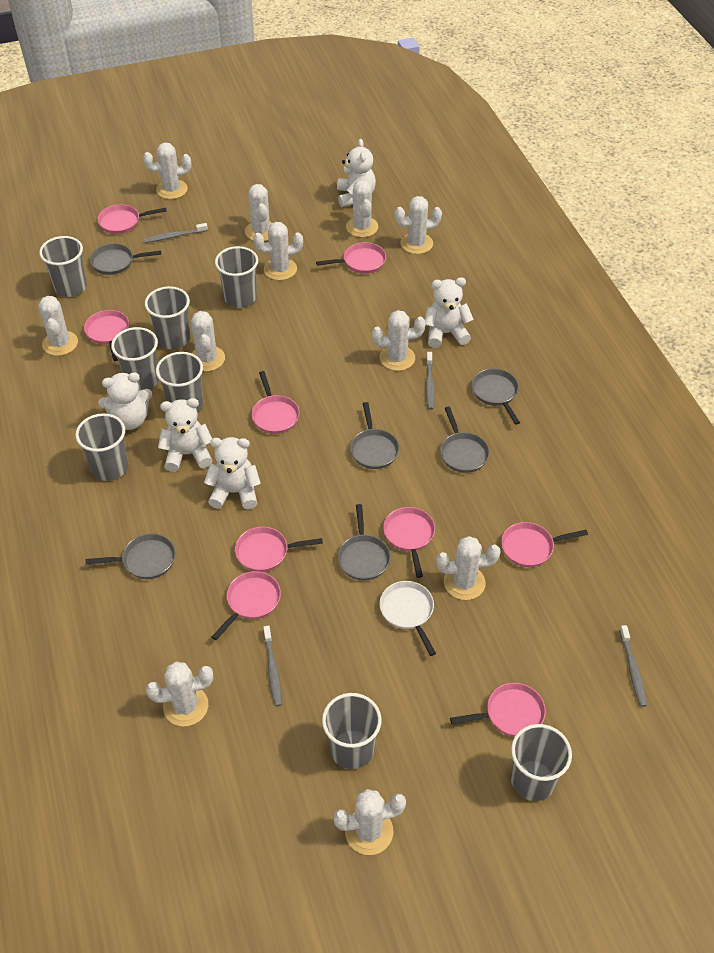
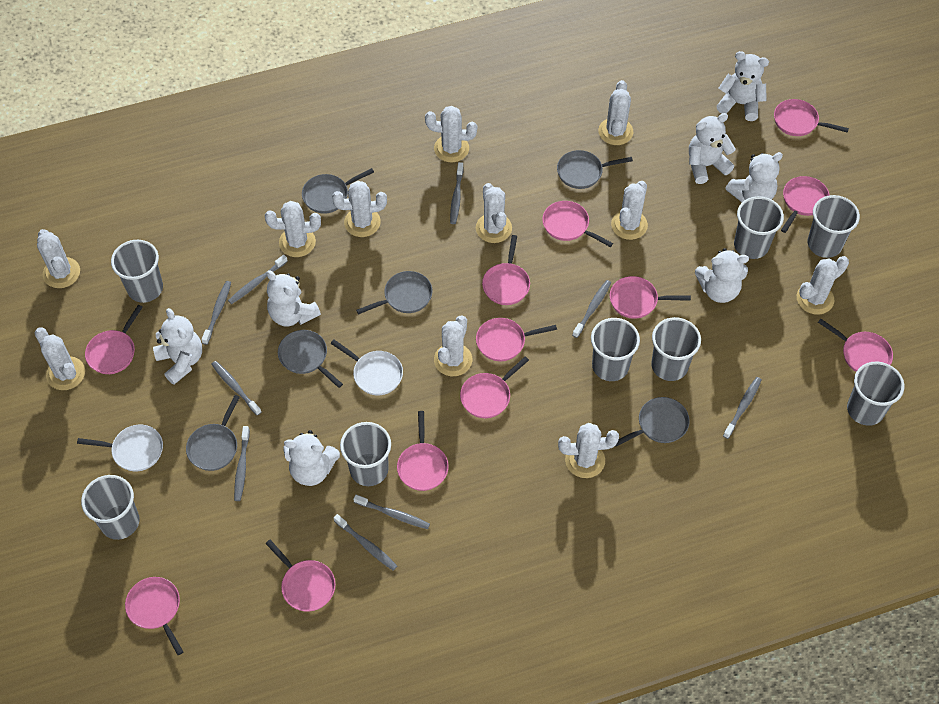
grey toothbrush: 4 -> 9
pink pan: 9 -> 12
white pan: 1 -> 2
white teddy bear: 5 -> 7

